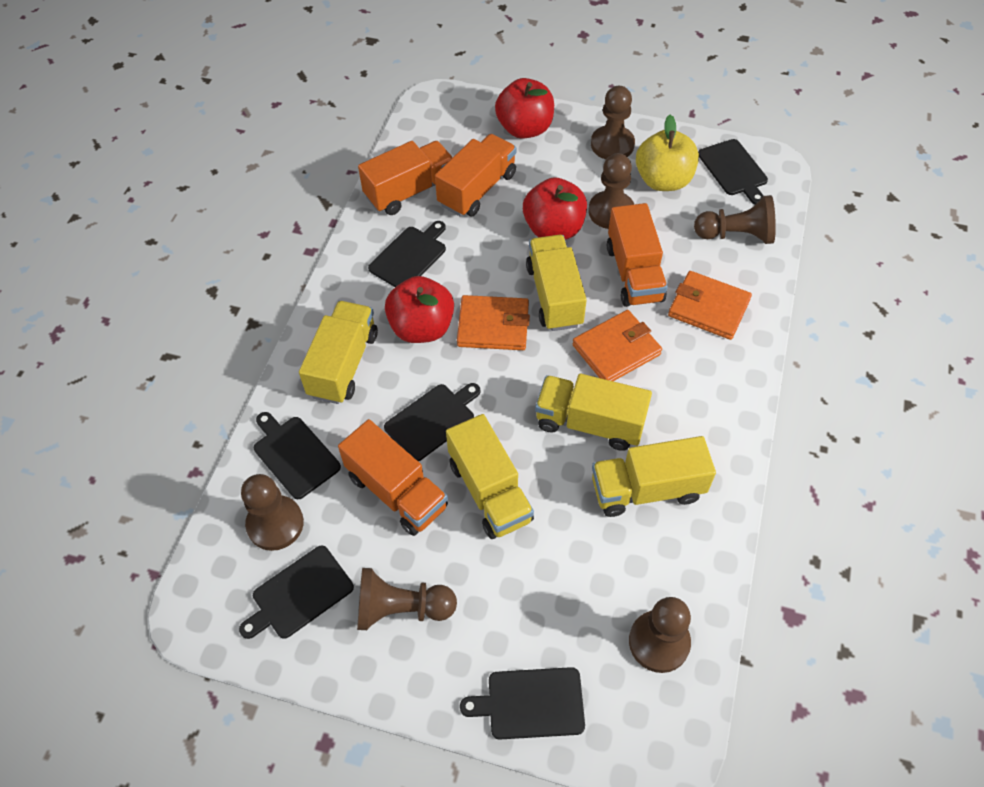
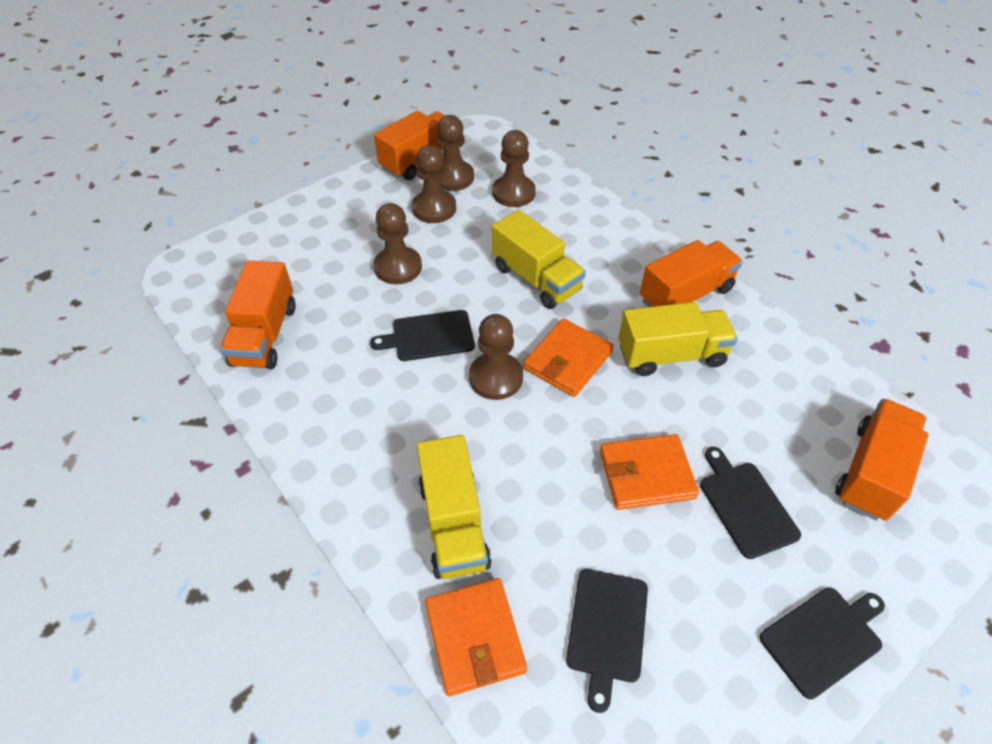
black cutting board: 6 -> 4
brown pawn: 6 -> 5
red apple: 3 -> 0
yellow apple: 1 -> 0
yellow truck: 5 -> 3

